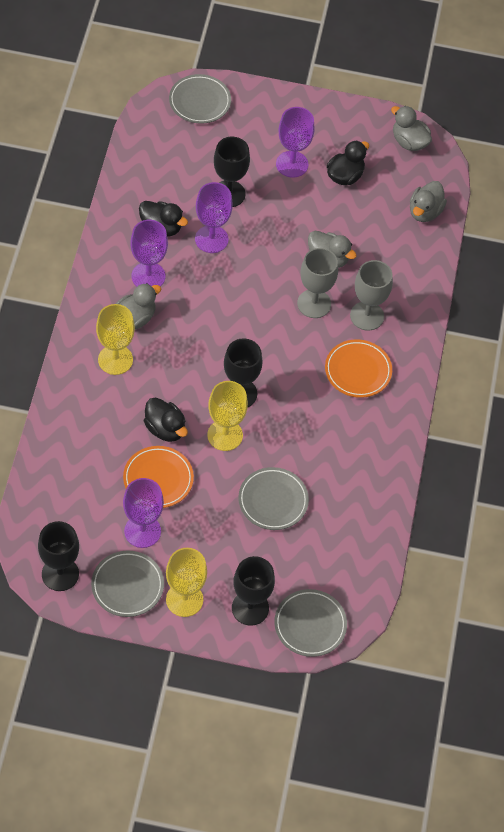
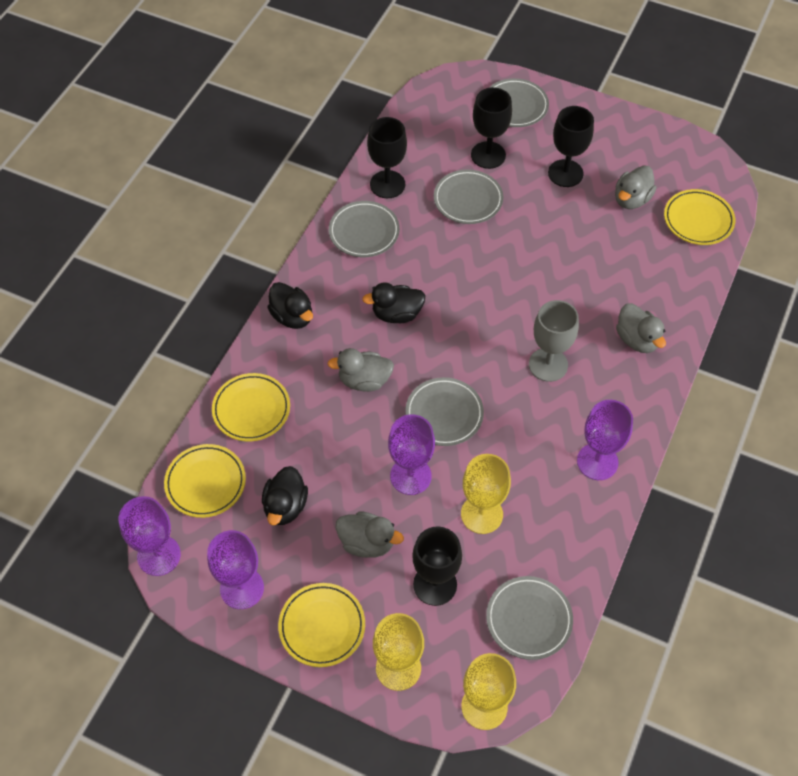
grey goblet: 2 -> 1
grey plate: 4 -> 5
orange plate: 2 -> 0
yellow plate: 0 -> 4

